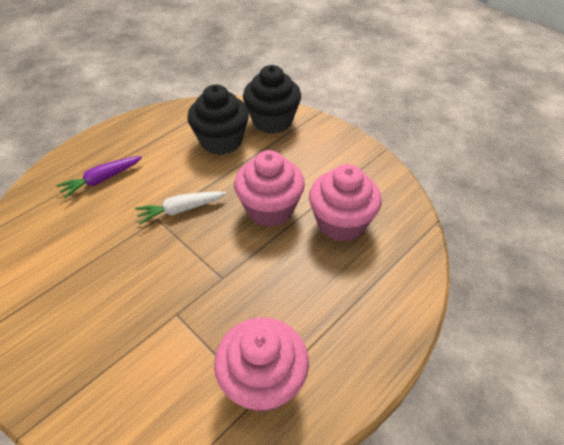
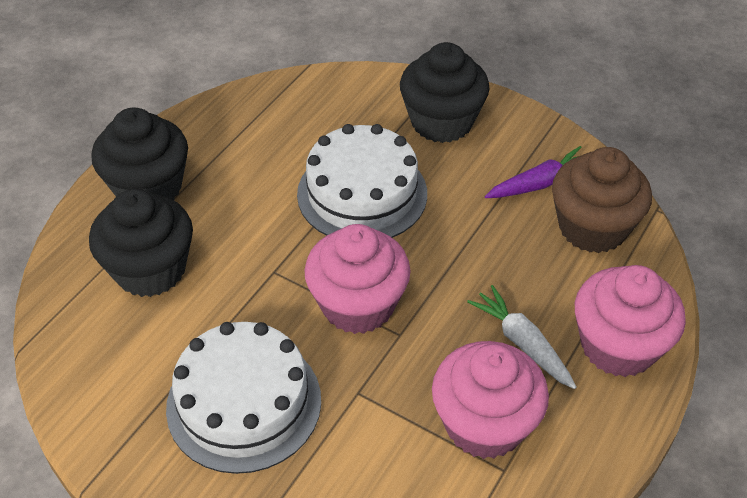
black cupcake: 2 -> 3
brown cupcake: 0 -> 1
white cake: 0 -> 2

